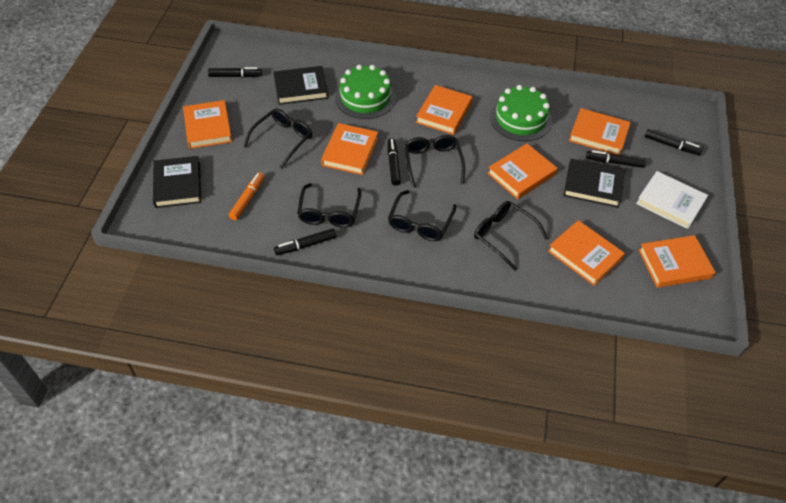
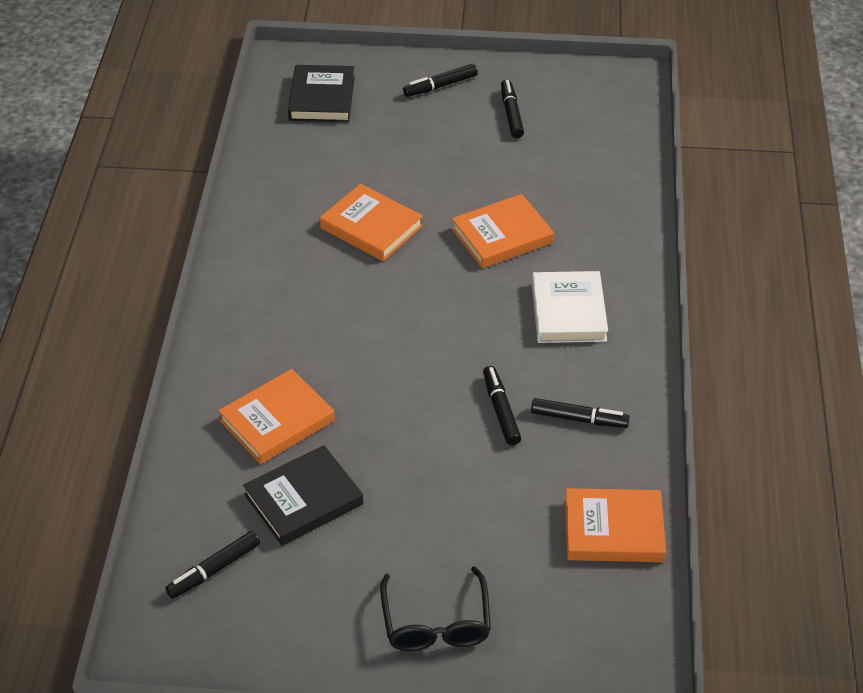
black book: 3 -> 2
black glasses: 5 -> 1
green cake: 2 -> 0
orange book: 7 -> 4
orange marker: 1 -> 0

